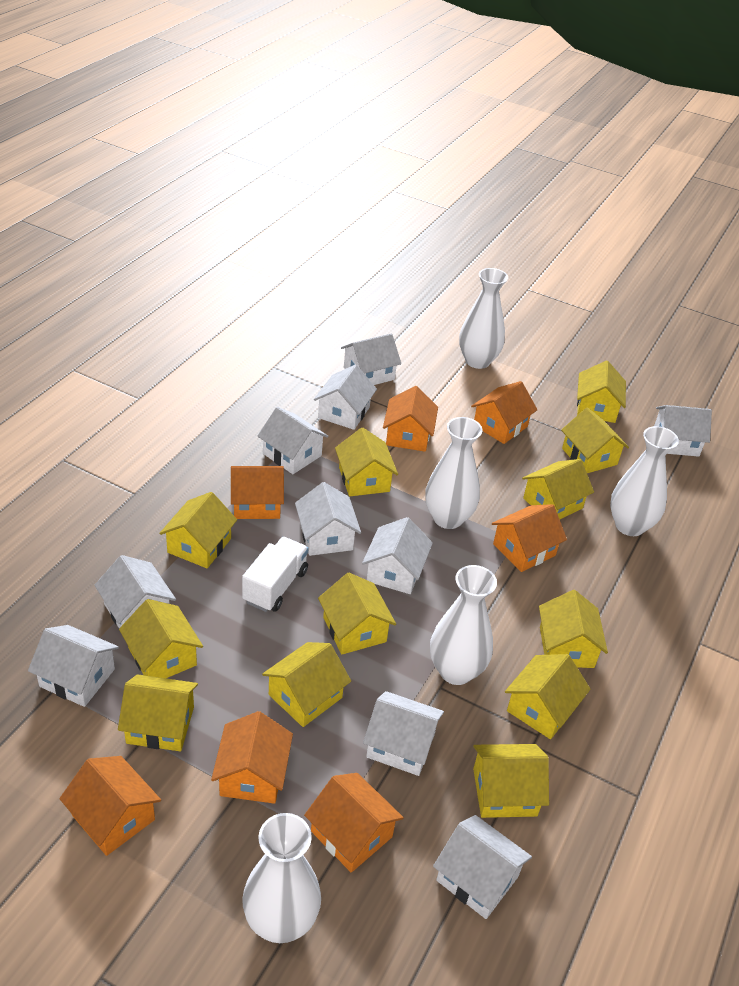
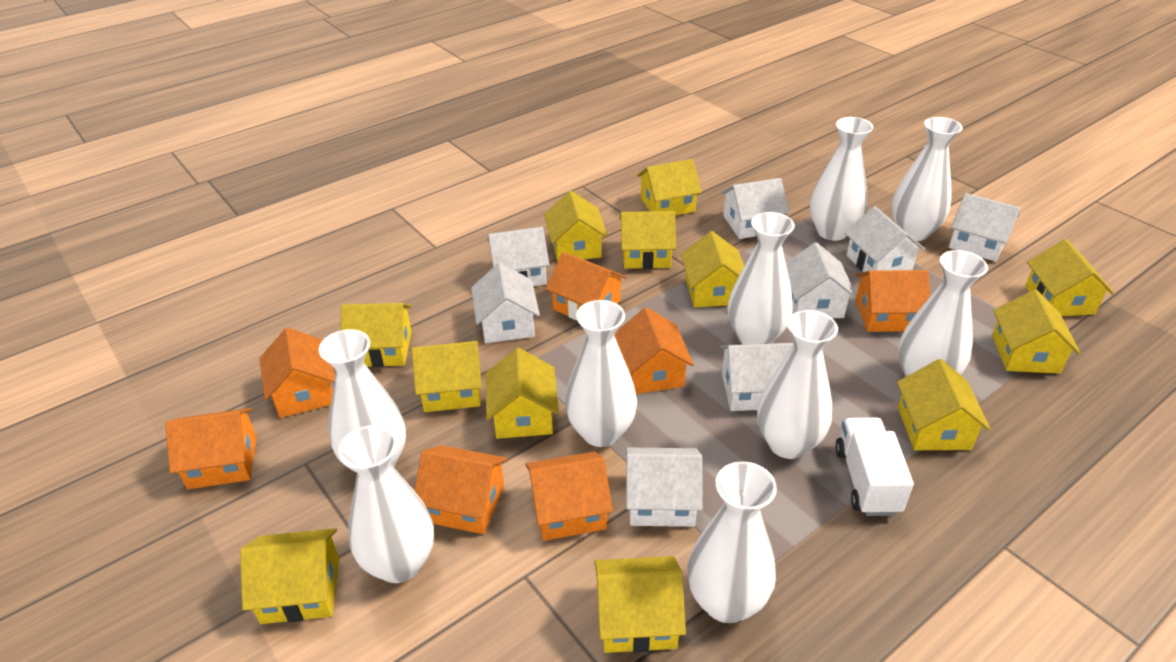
white house: 10 -> 8
white vase: 5 -> 9

